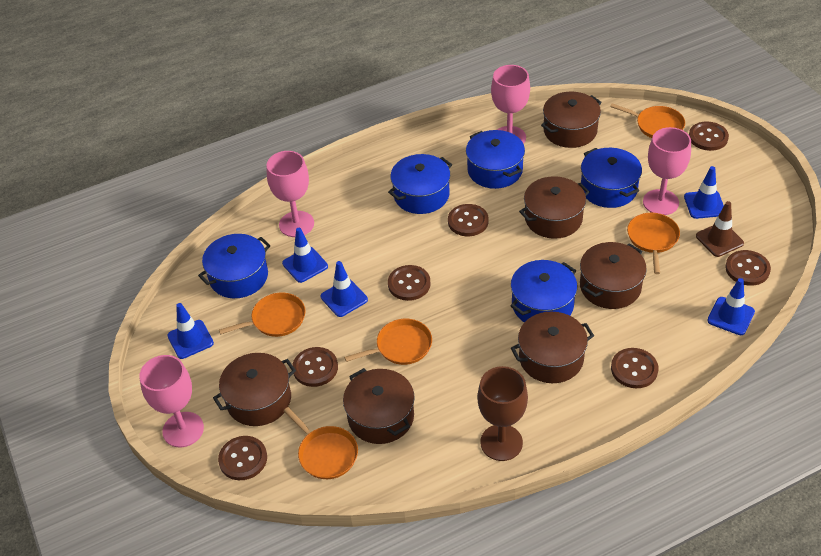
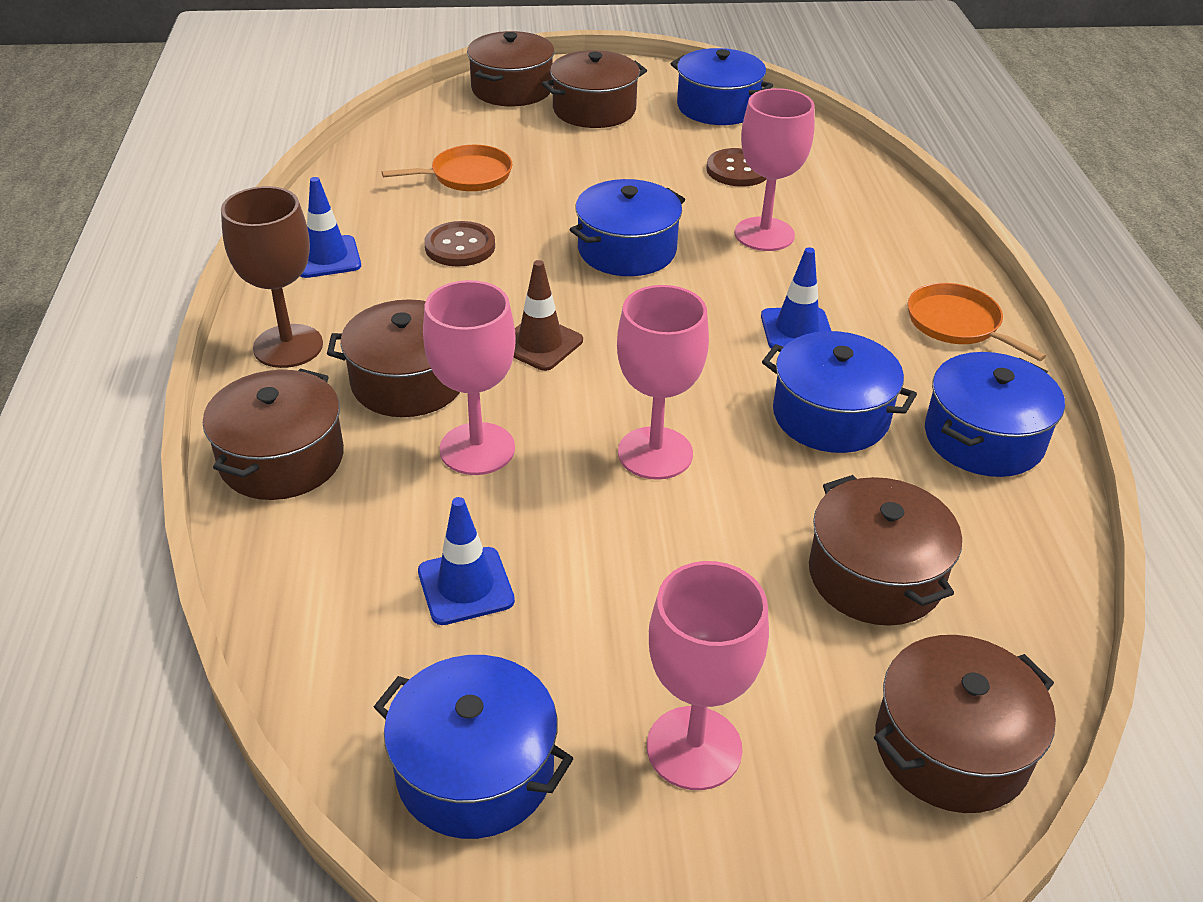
blue traffic cone: 5 -> 3
brown button: 7 -> 2
orange pan: 5 -> 2

